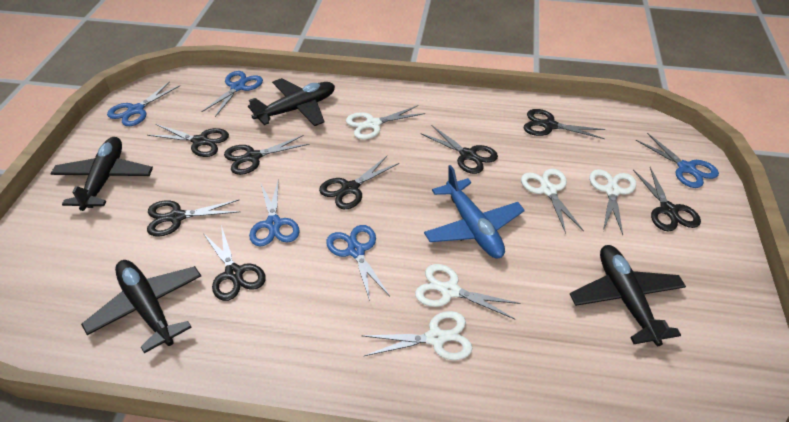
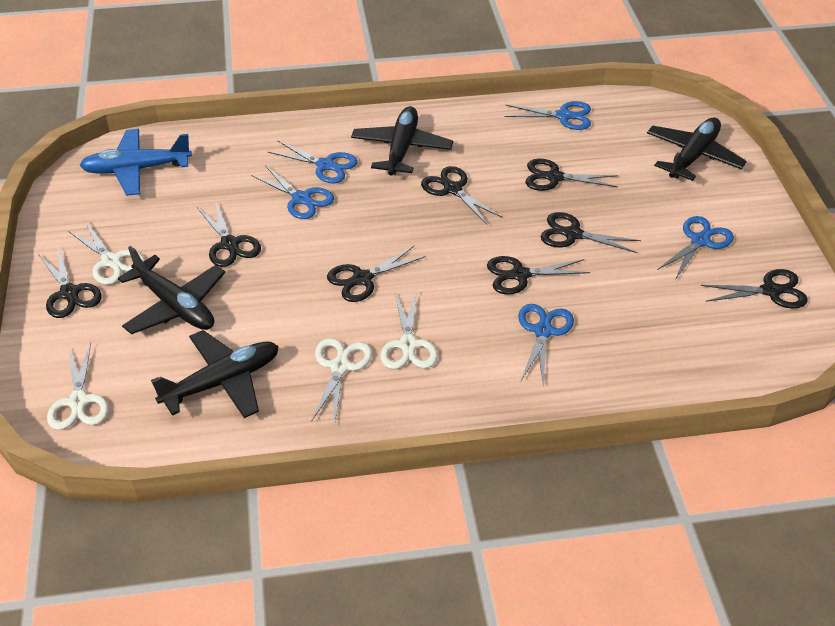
white scissors: 5 -> 4

